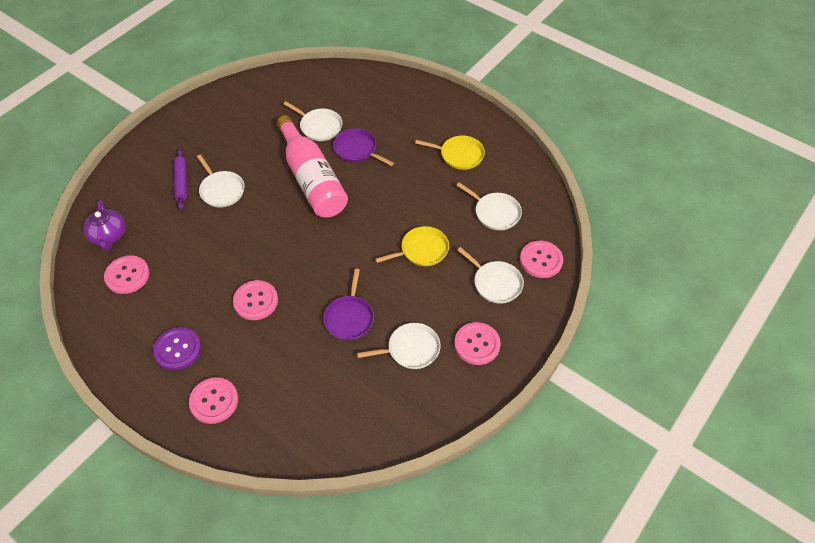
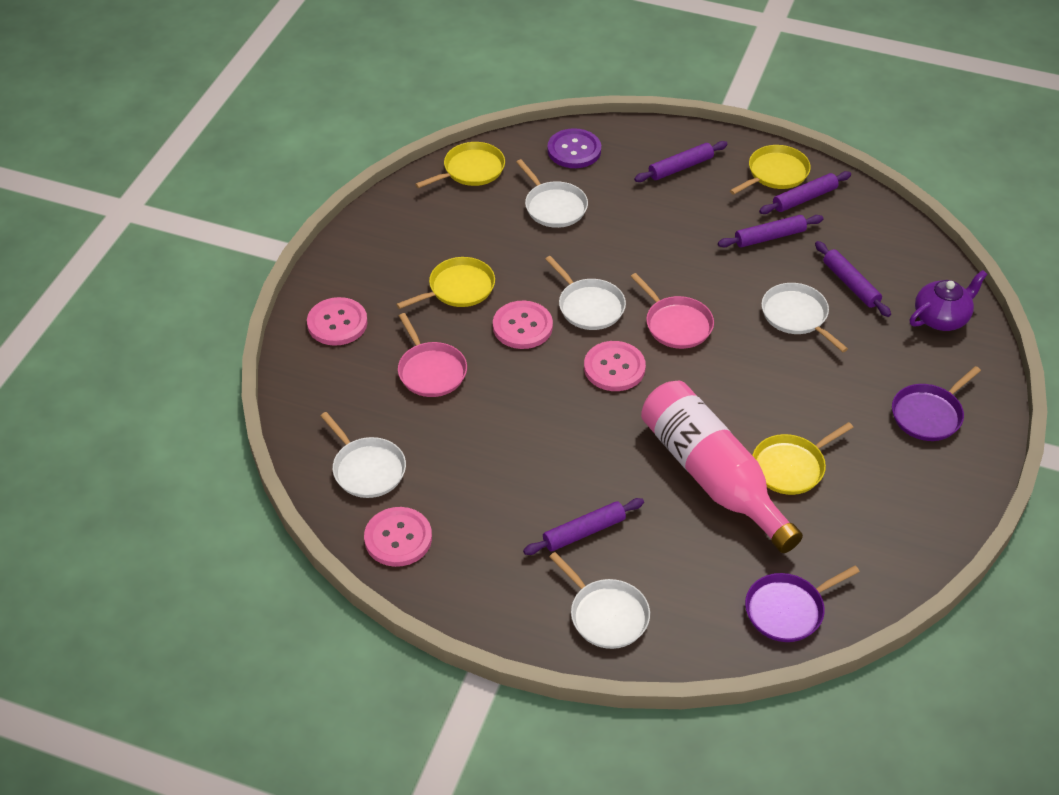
pink button: 5 -> 4
pink pan: 0 -> 2
purple rolling pin: 1 -> 5
yellow pan: 2 -> 4

